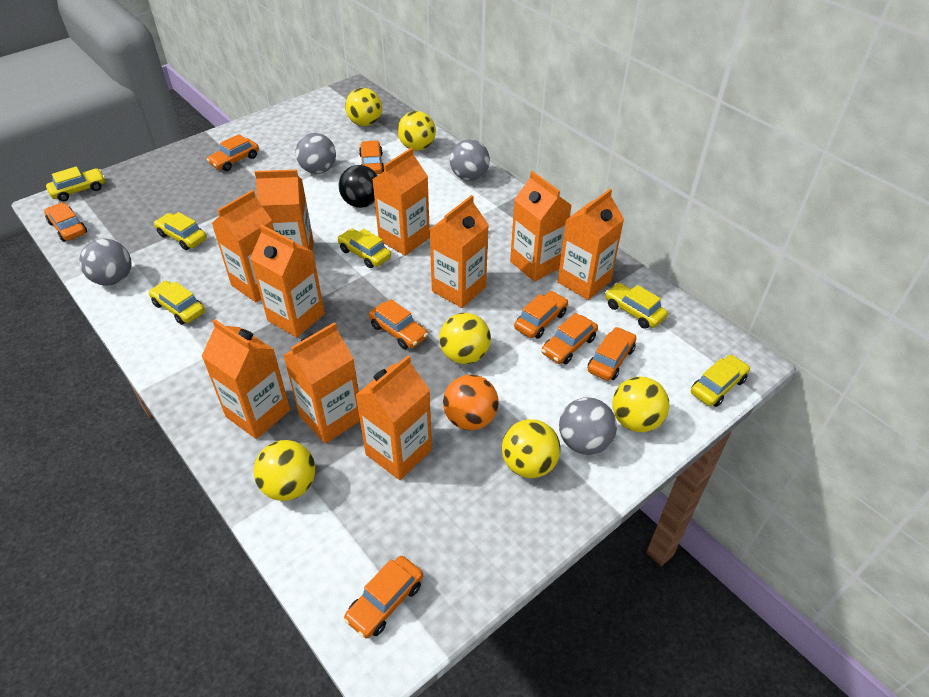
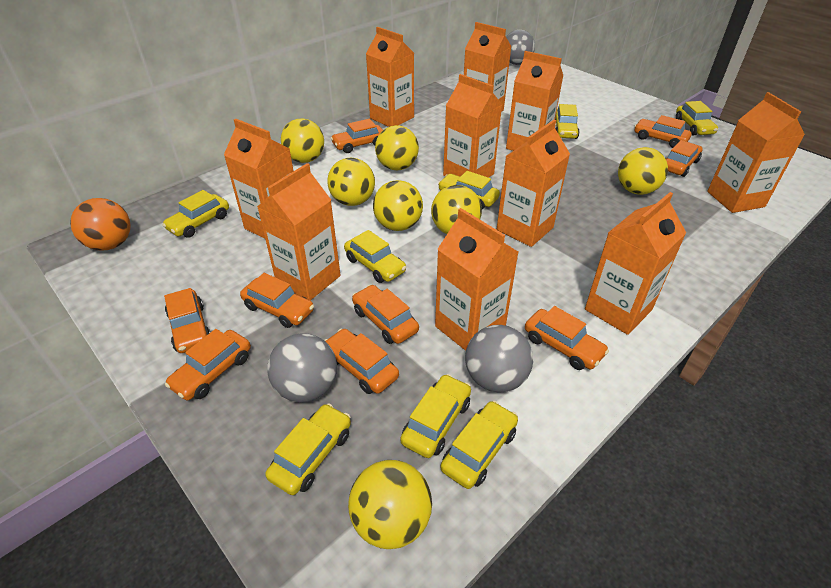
black ball: 1 -> 0
grey ball: 4 -> 3
orange car: 8 -> 9
yellow ball: 6 -> 7
yellow car: 6 -> 8

